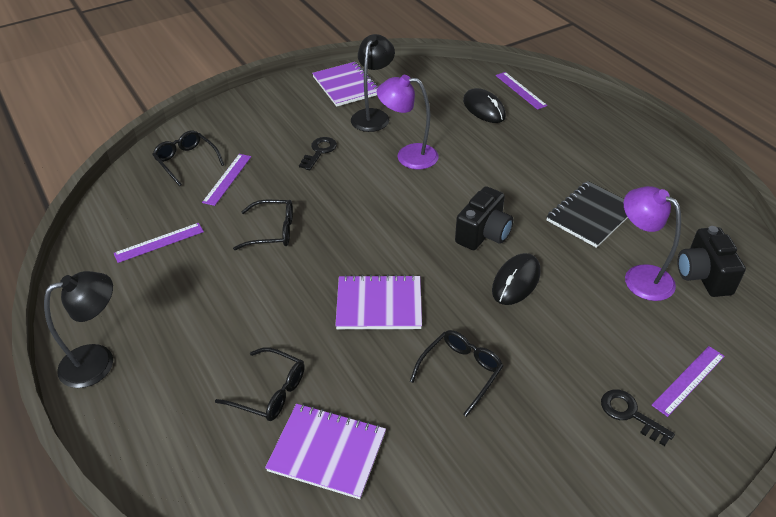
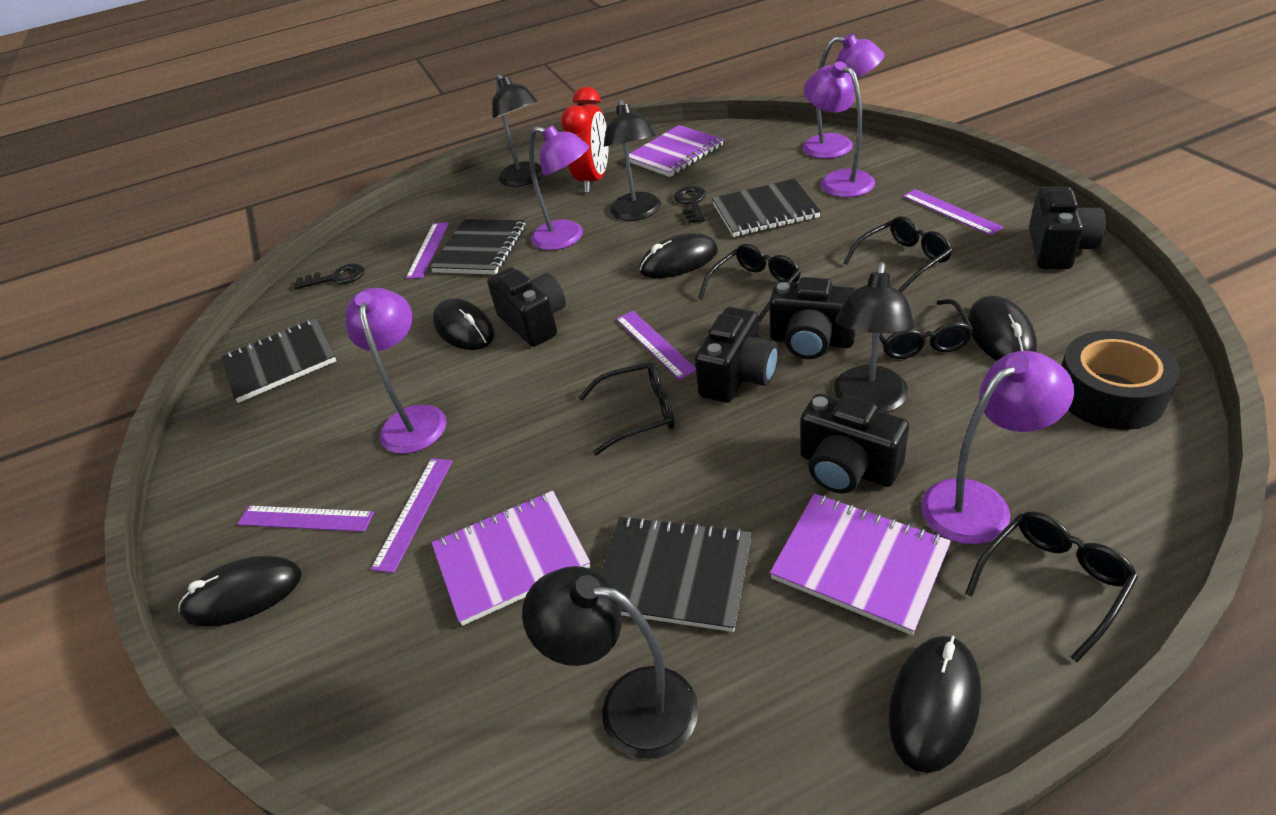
black camera: 2 -> 5
black glasses: 4 -> 5
black lamp: 2 -> 4
black mouse: 2 -> 5
black notebook: 1 -> 4
black tape: 0 -> 1
purple lamp: 2 -> 5
purple ruler: 4 -> 5
red clock: 0 -> 1

